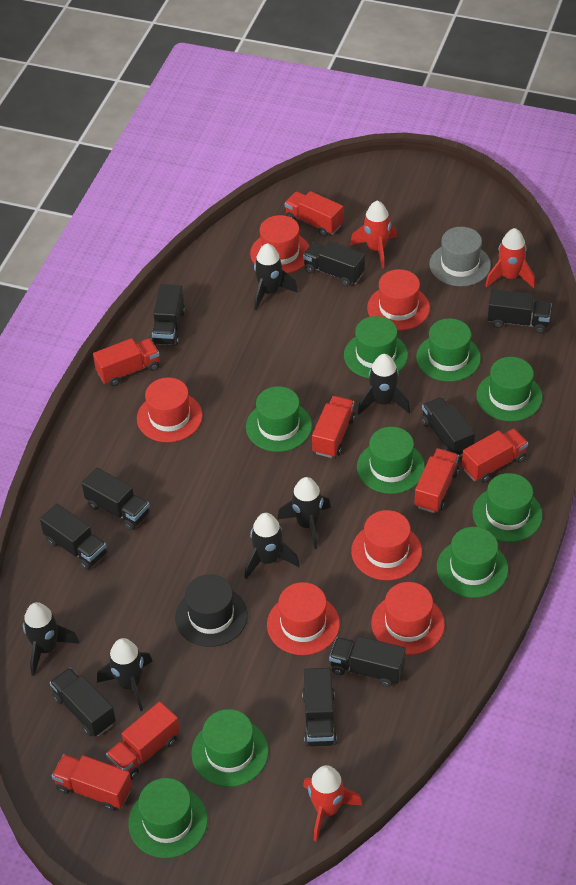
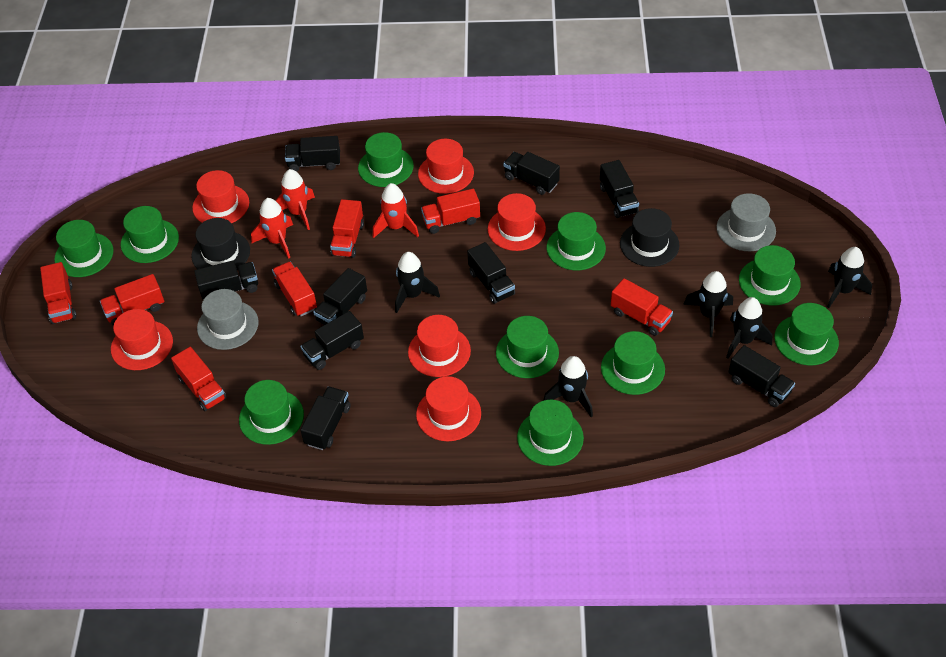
black hat: 1 -> 2
black rocket: 6 -> 5
green hat: 9 -> 10
grey hat: 1 -> 2

